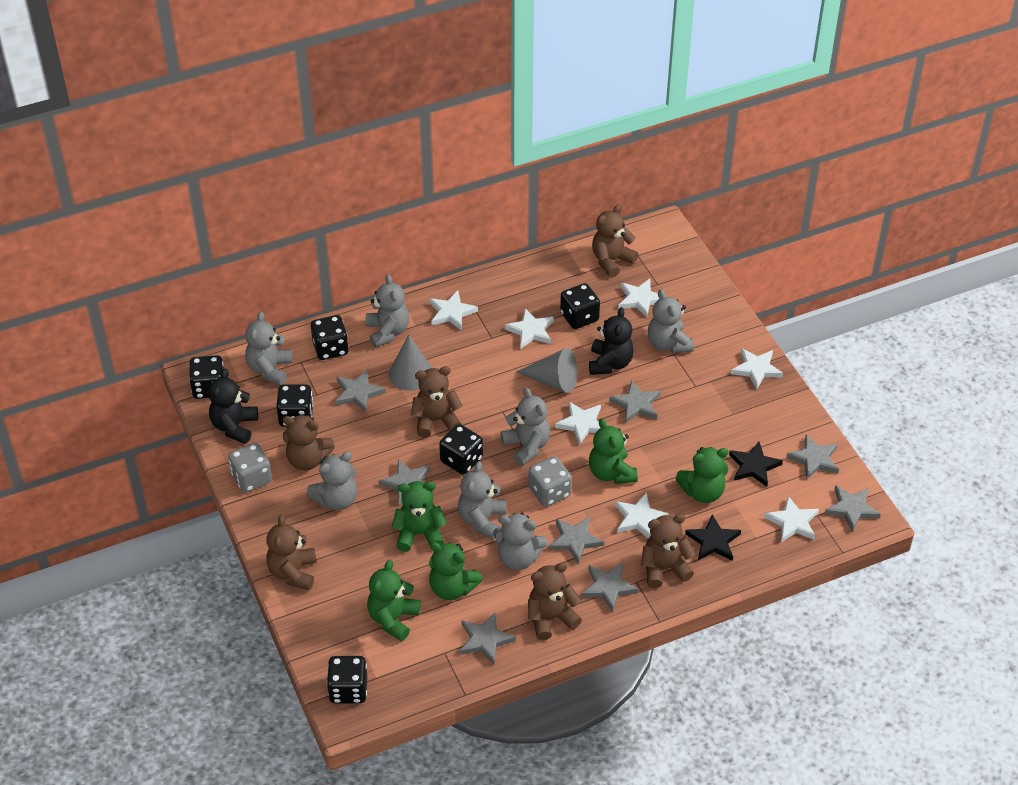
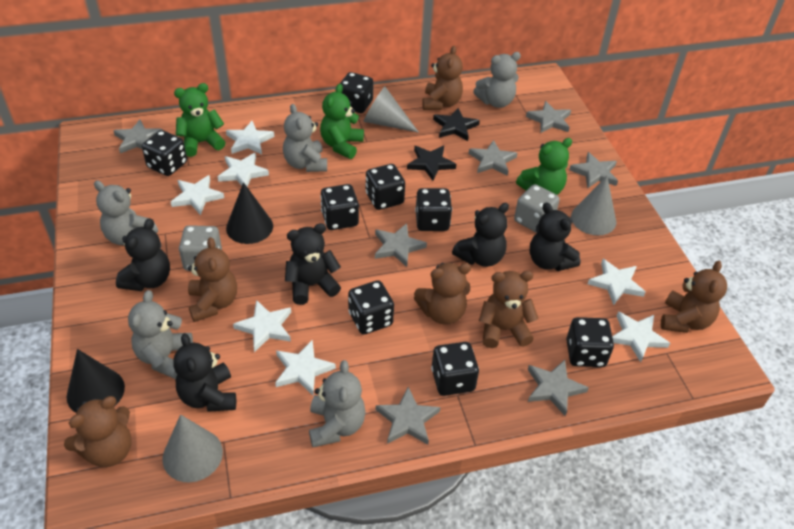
black cone: 0 -> 2
black dice: 6 -> 8
black teddy bear: 2 -> 5
green teddy bear: 5 -> 3
grey cone: 2 -> 3
grey star: 8 -> 7
grey teddy bear: 7 -> 5

